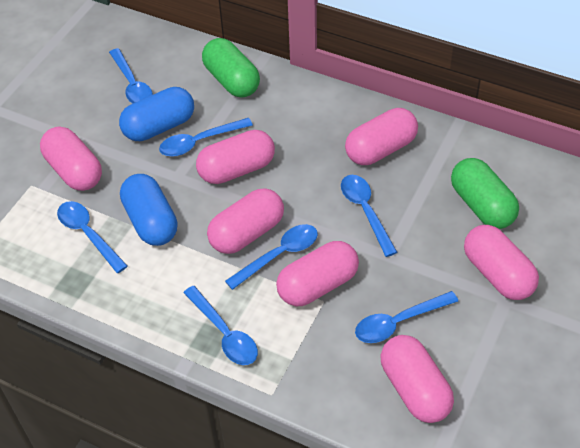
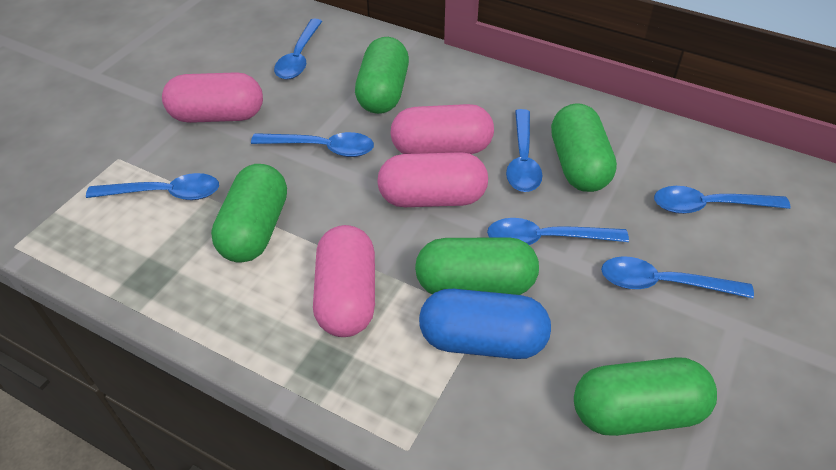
blue capsule: 2 -> 1
green capsule: 2 -> 5
pink capsule: 7 -> 4

